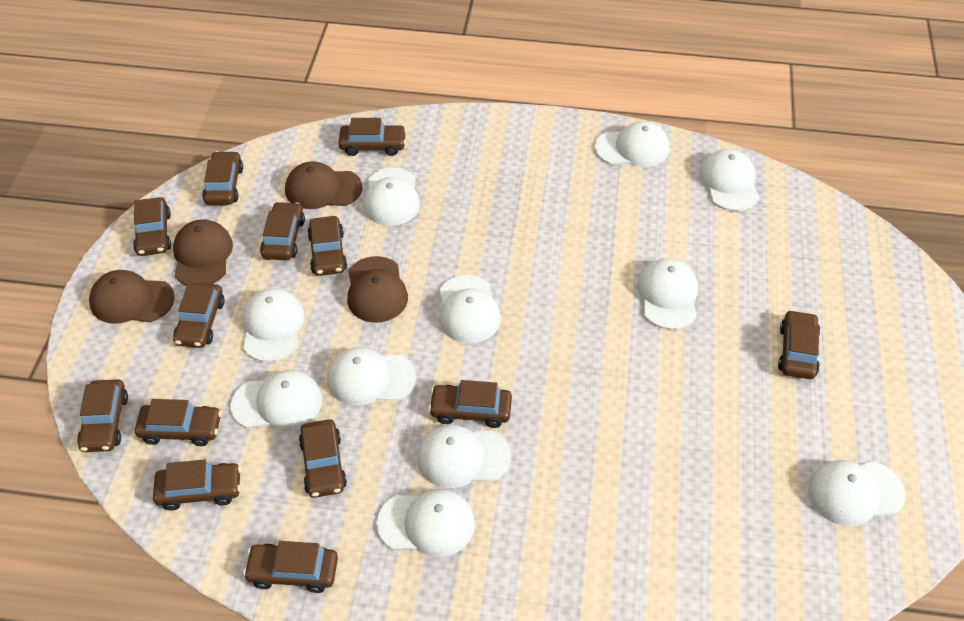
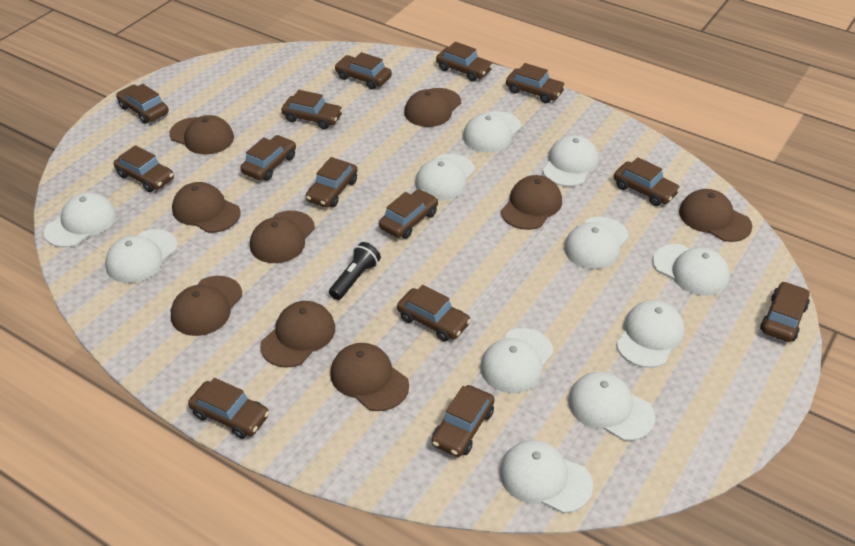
black flashlight: 0 -> 1
brown cap: 4 -> 9
brown car: 13 -> 14

